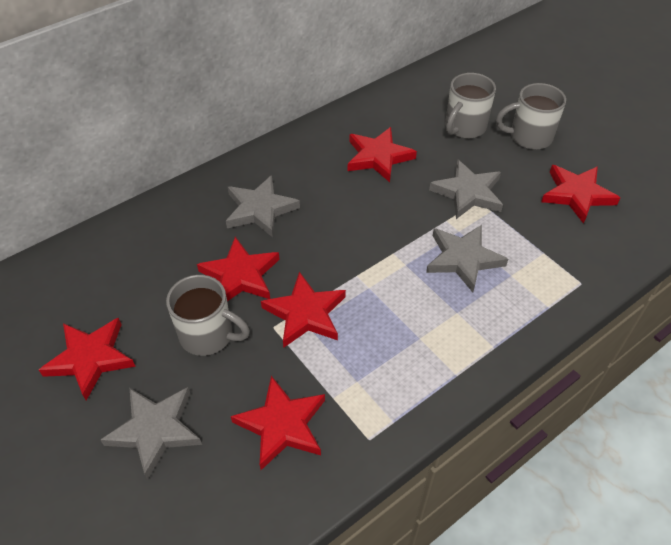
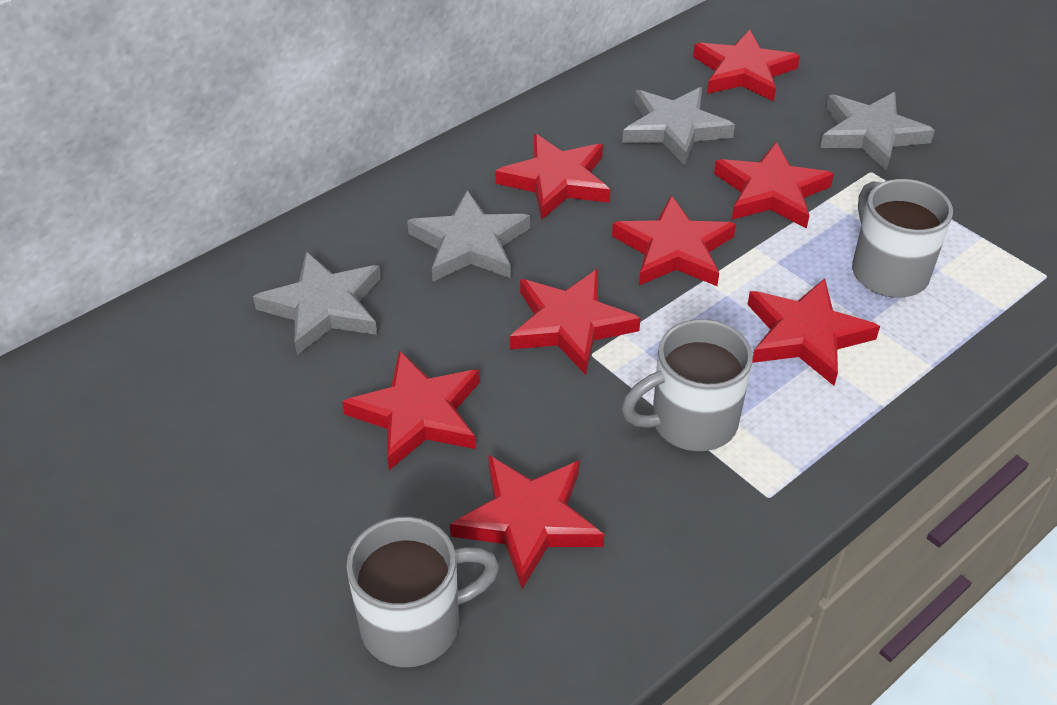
red star: 6 -> 8

